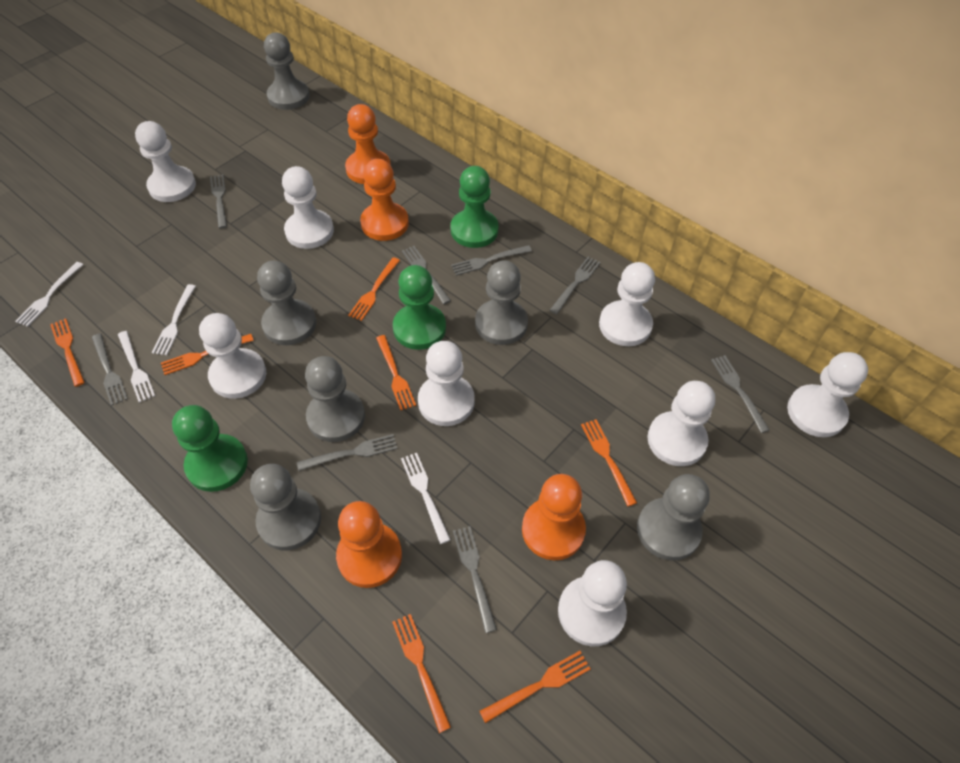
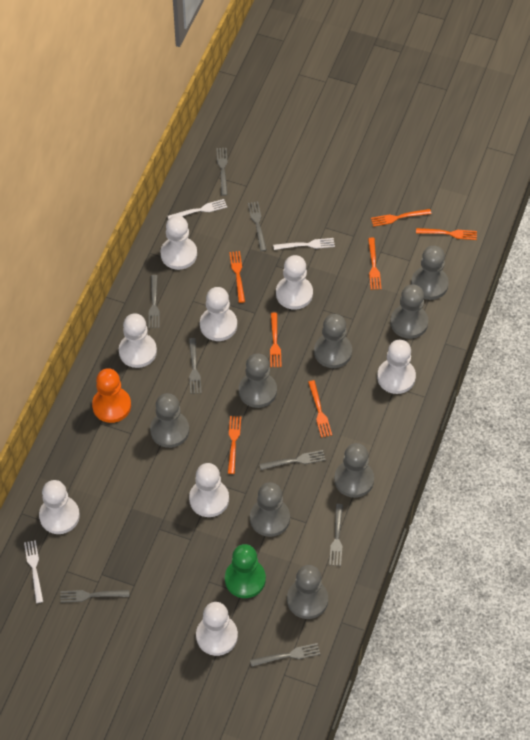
green pawn: 3 -> 1
grey pawn: 6 -> 8
orange pawn: 4 -> 1
white fork: 4 -> 3

